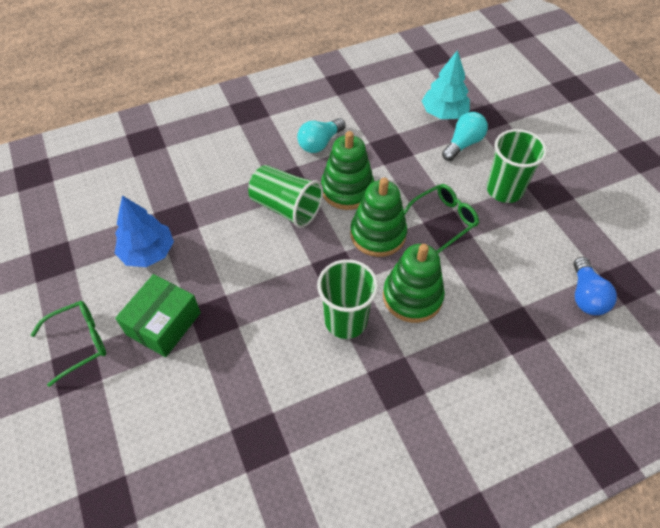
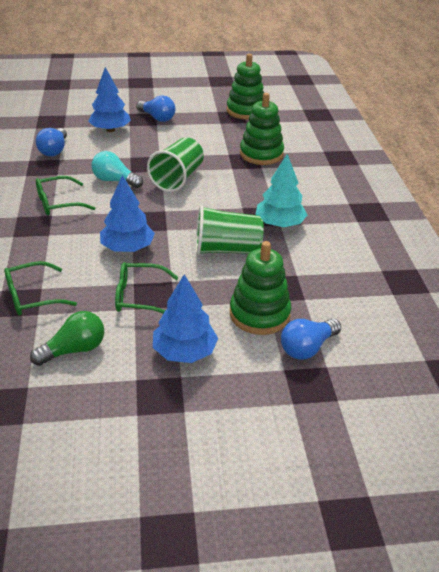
blue light bulb: 1 -> 3
blue tree: 1 -> 3
green box: 1 -> 0
green cup: 3 -> 2
green glasses: 2 -> 3
green light bulb: 0 -> 1
turquoise light bulb: 2 -> 1

